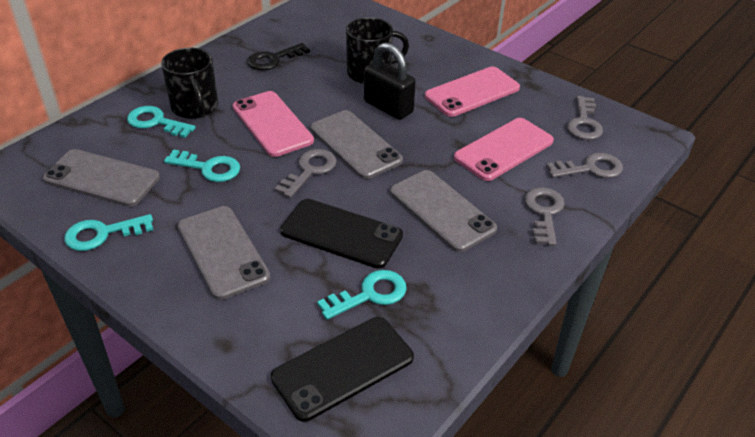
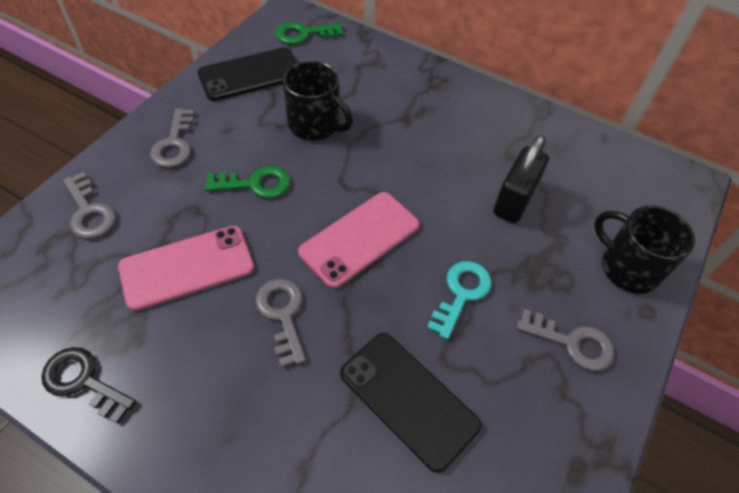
green key: 0 -> 2
grey phone: 4 -> 0
pink phone: 3 -> 2
turquoise key: 4 -> 1

